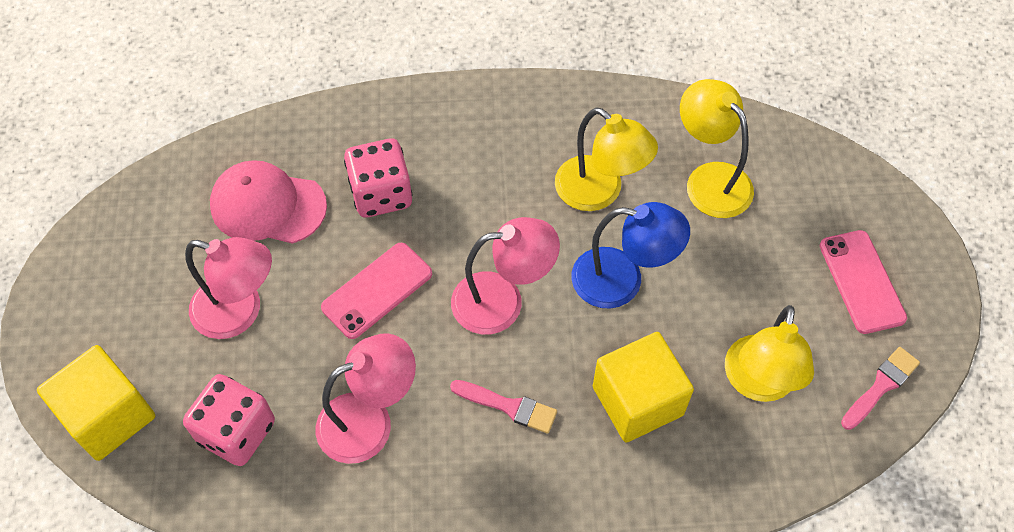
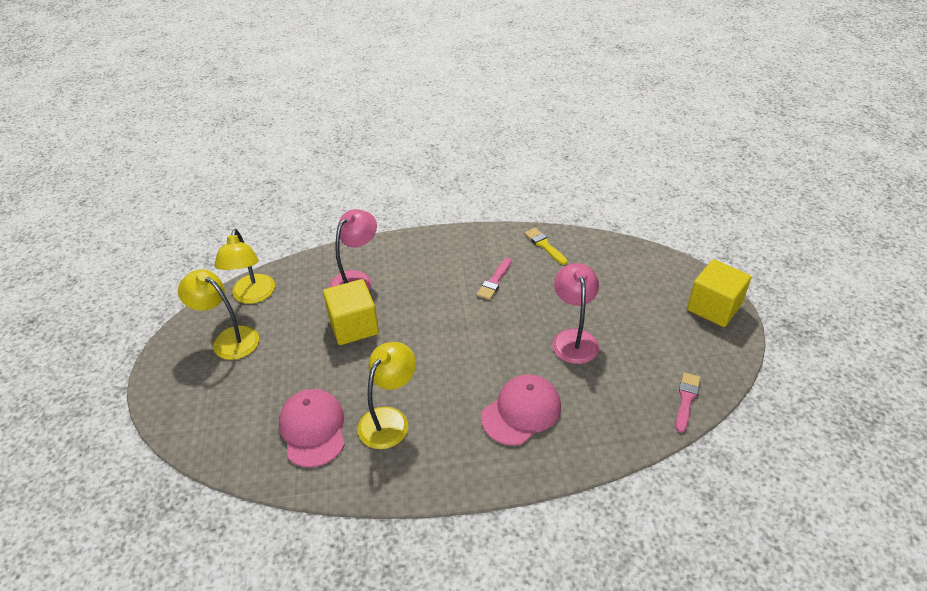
blue lamp: 1 -> 0
pink cap: 1 -> 2
pink dice: 2 -> 0
pink lamp: 3 -> 2
pink phone: 2 -> 0
yellow brush: 0 -> 1

